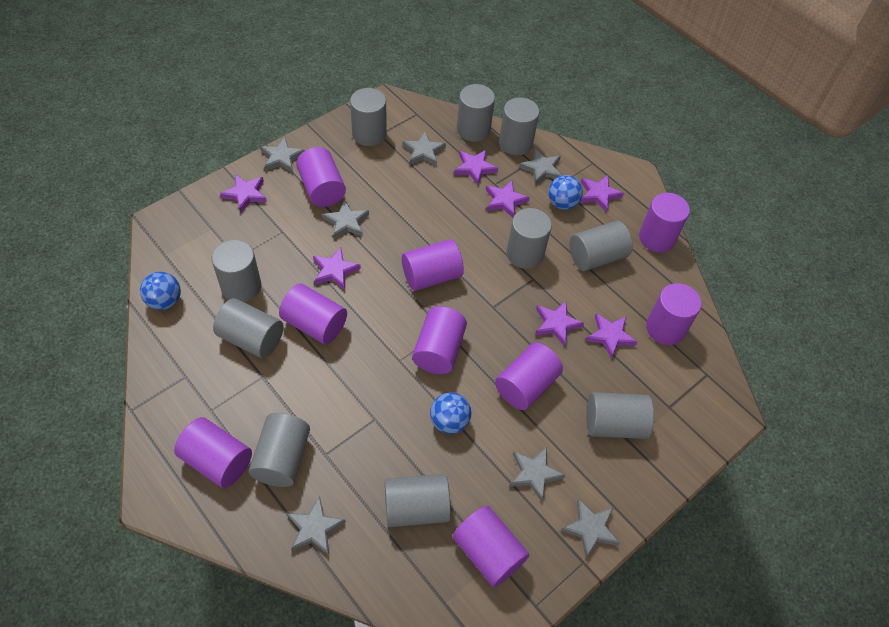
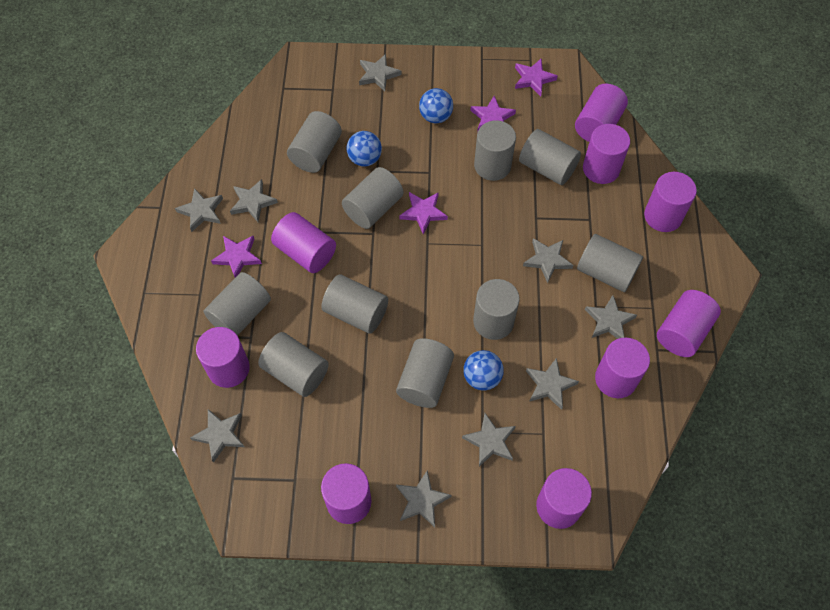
grey star: 7 -> 9
purple star: 7 -> 4

